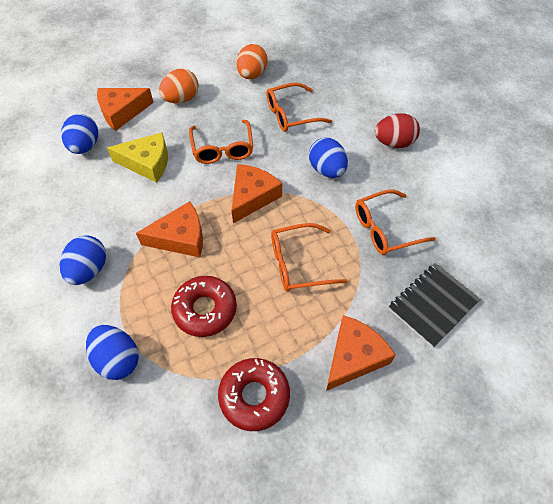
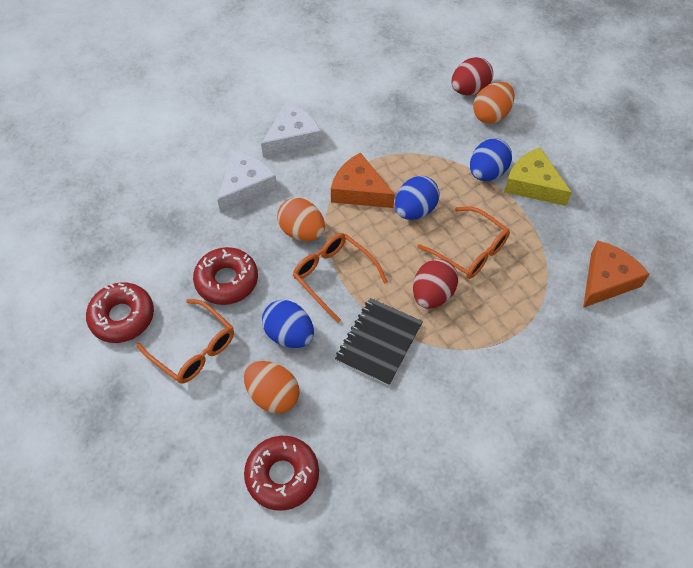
blue egg: 4 -> 3
orange cheese: 4 -> 2
orange egg: 2 -> 3
orange glasses: 4 -> 3
red donut: 2 -> 3
red egg: 1 -> 2
white cheese: 0 -> 2

